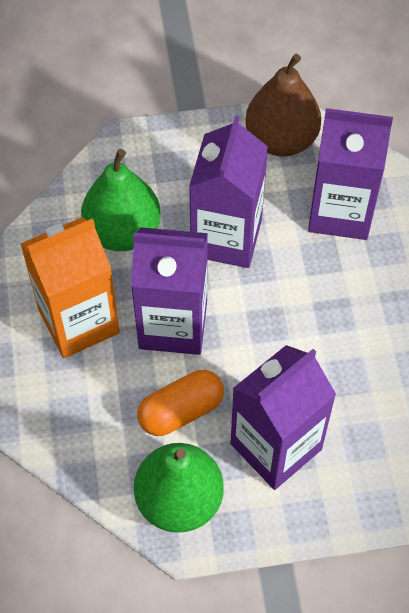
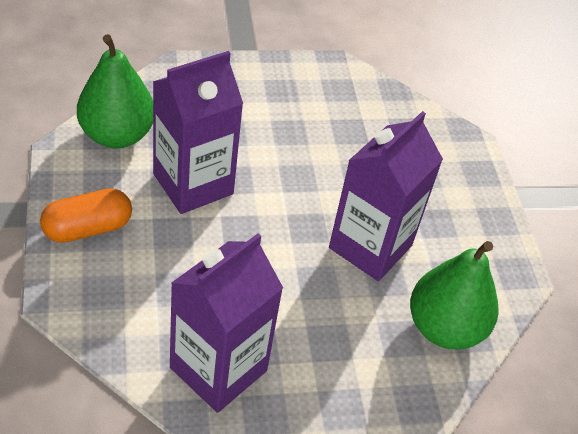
brown pear: 1 -> 0
orange carton: 1 -> 0
purple carton: 4 -> 3

